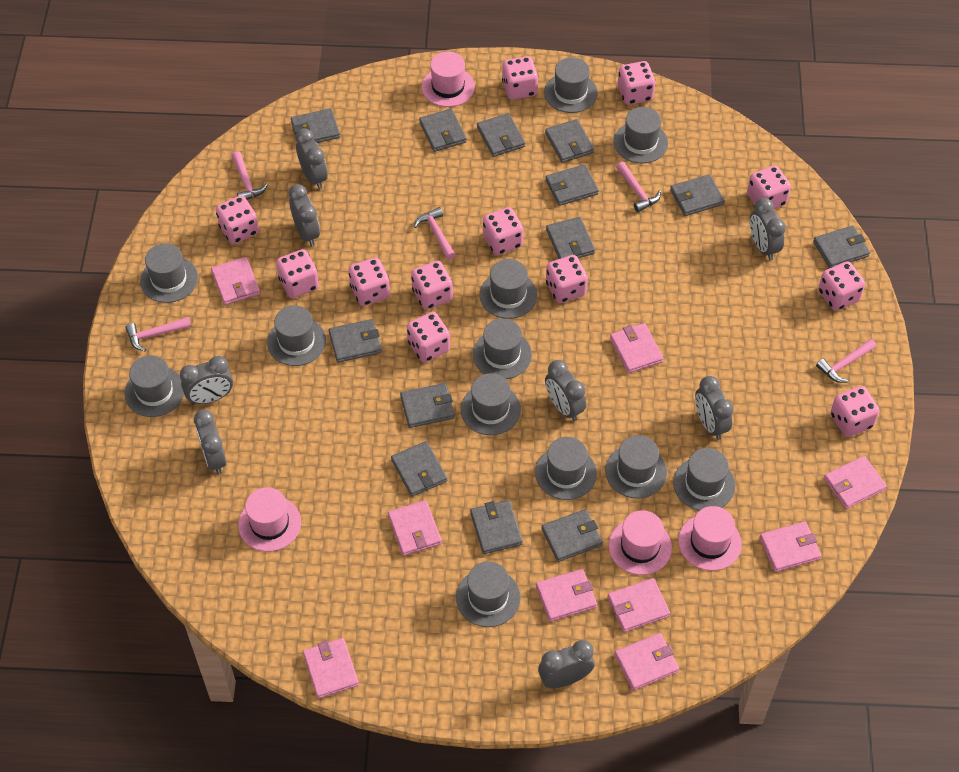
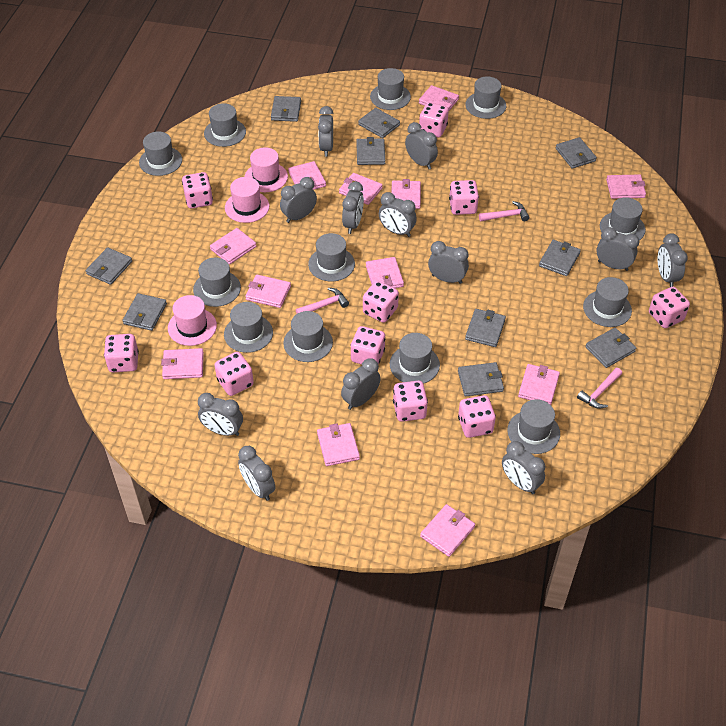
grey clock: 8 -> 12
grey wallet: 13 -> 10
pink dice: 12 -> 10
pink hammer: 5 -> 3
pink hat: 4 -> 3
pink wallet: 9 -> 12

